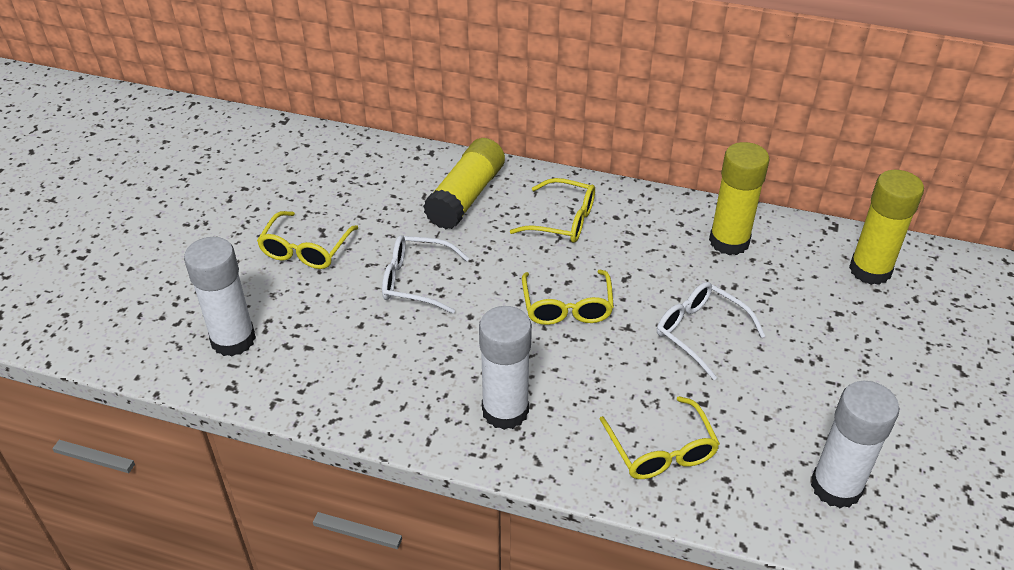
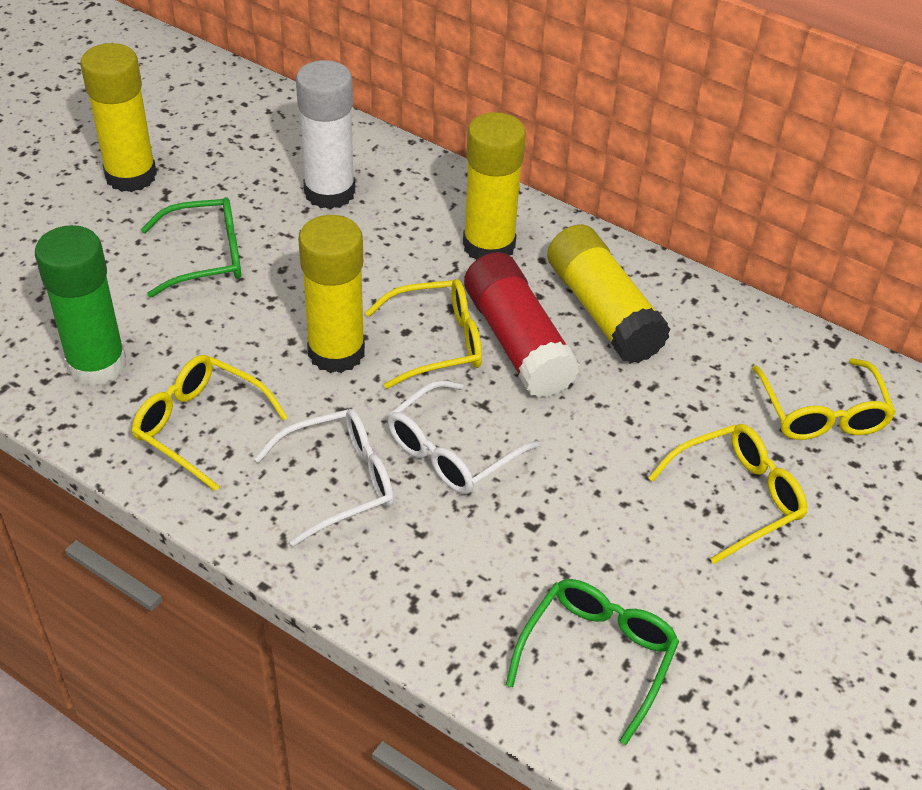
green glasses: 0 -> 2
green glue stick: 0 -> 1
red glue stick: 0 -> 1
white glue stick: 3 -> 1
yellow glue stick: 3 -> 4

